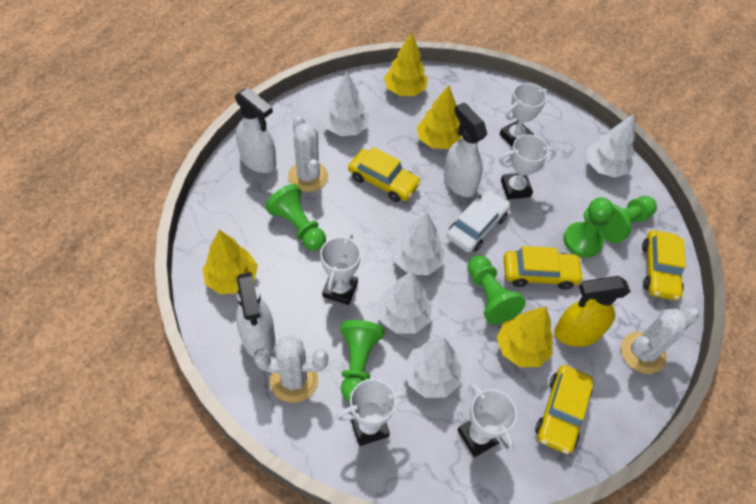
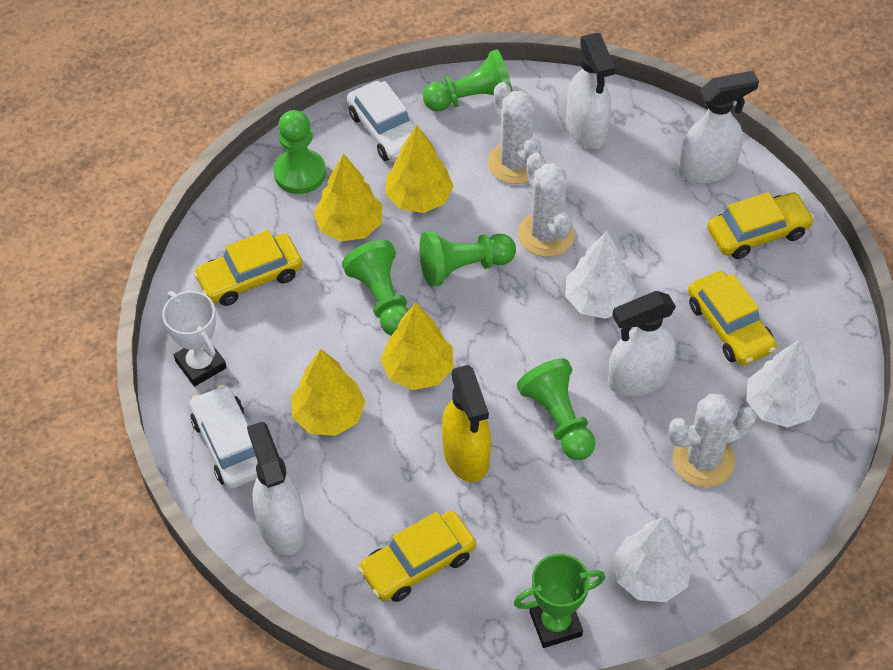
green trophy: 0 -> 1
white car: 1 -> 2
white spray bottle: 3 -> 4
white tree: 5 -> 3
white trophy: 5 -> 1

